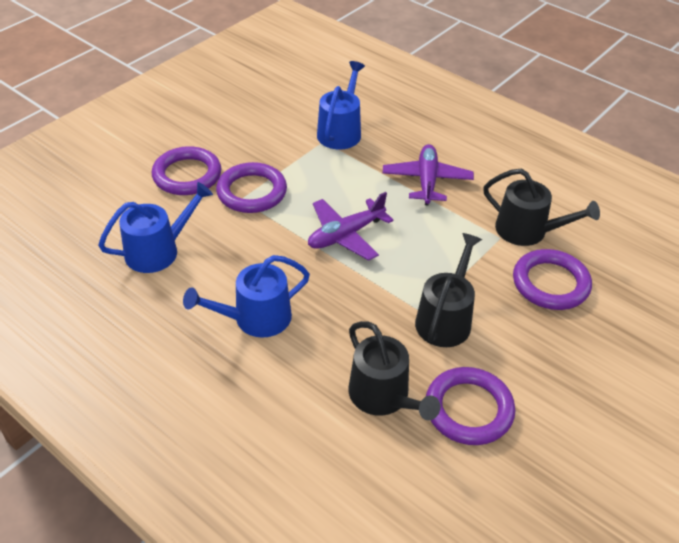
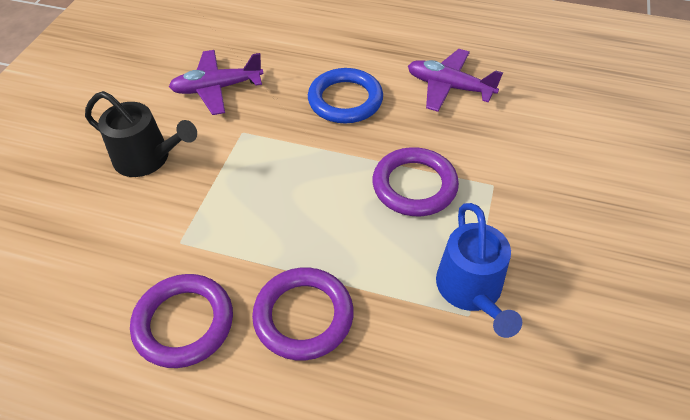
black watering can: 3 -> 1
blue ring: 0 -> 1
blue watering can: 3 -> 1
purple ring: 4 -> 3

